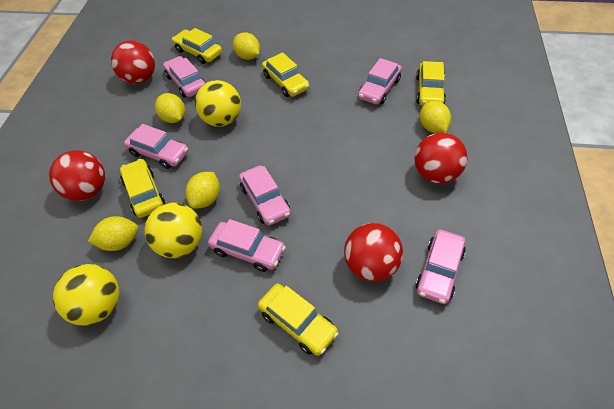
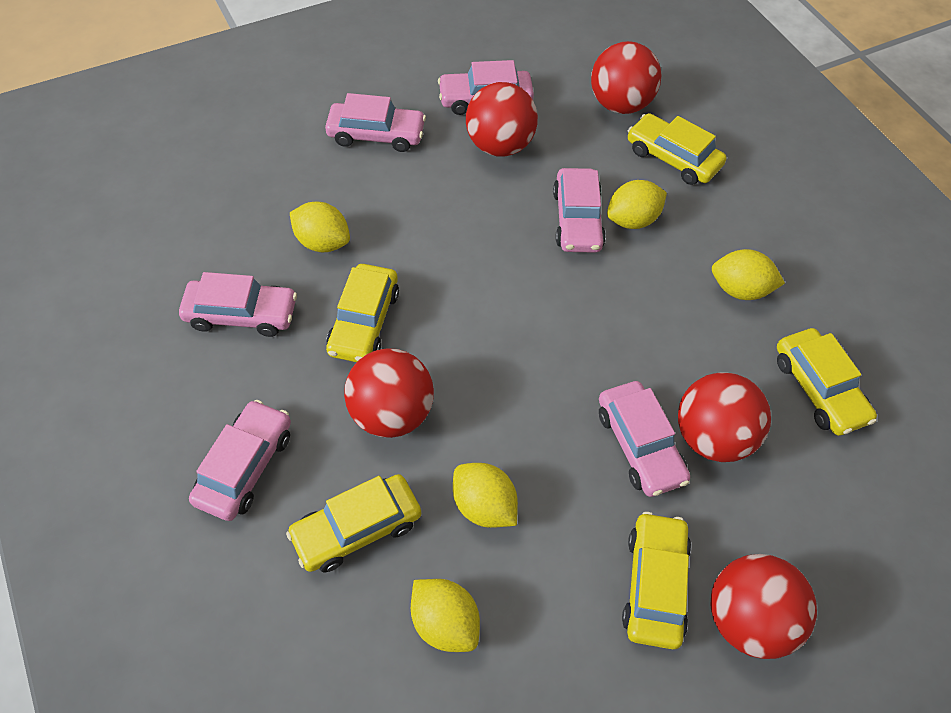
red ball: 4 -> 5
yellow ball: 3 -> 0

